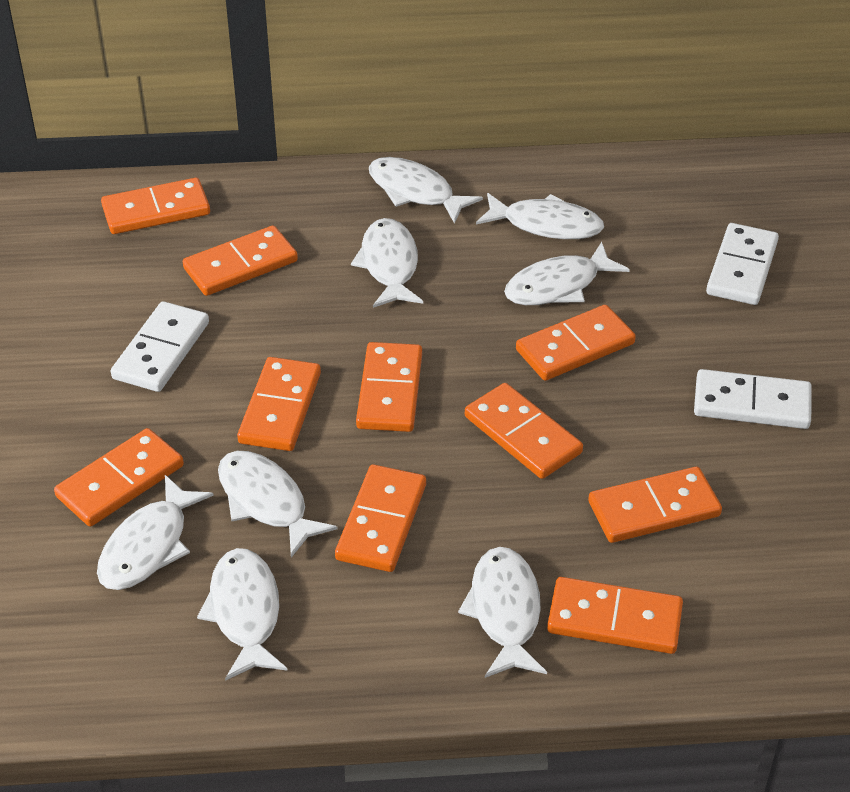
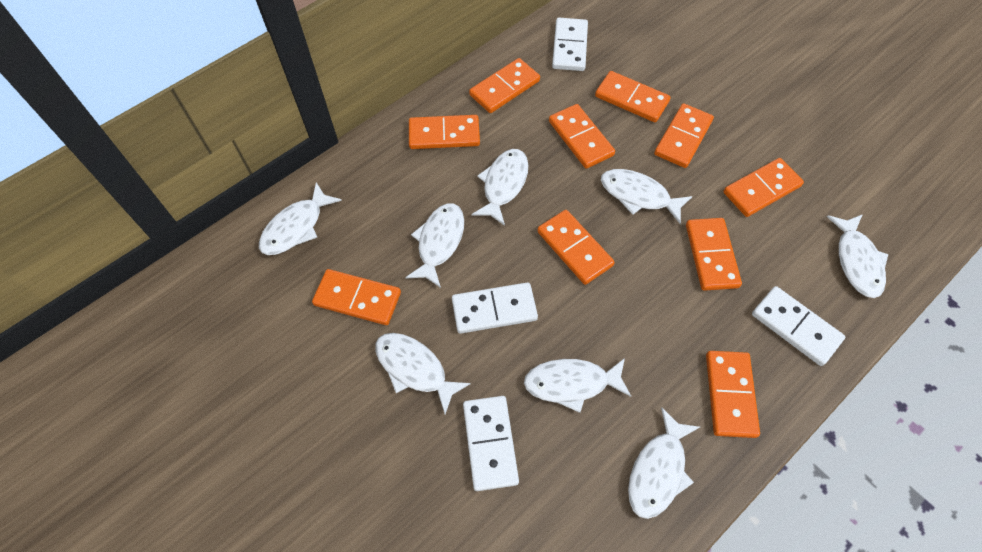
white domino: 3 -> 4

